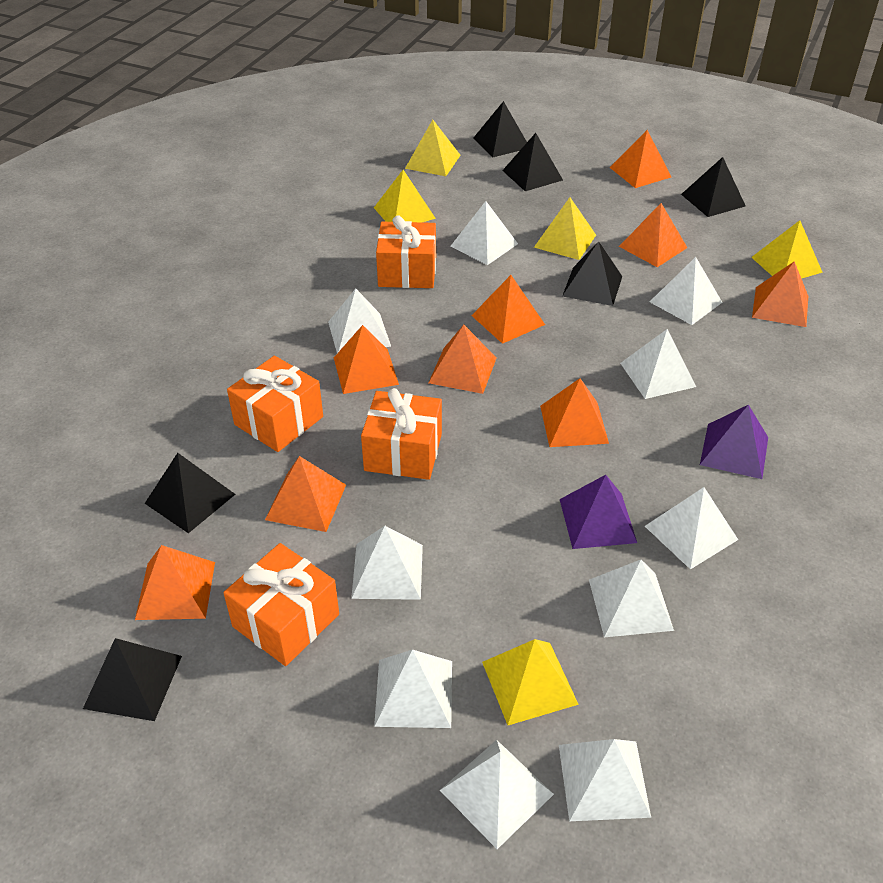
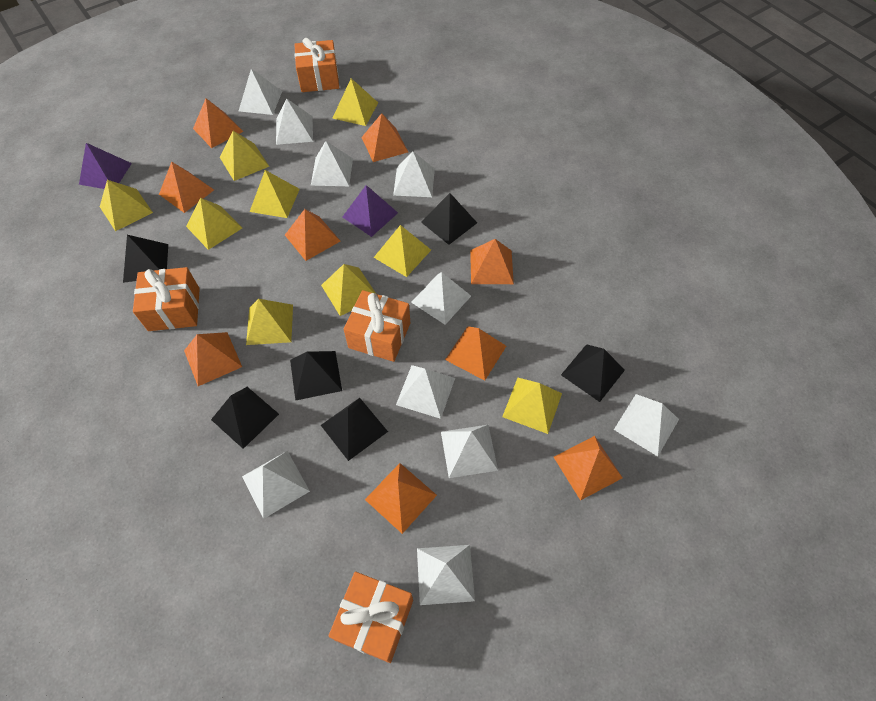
yellow pyramid: 5 -> 9

